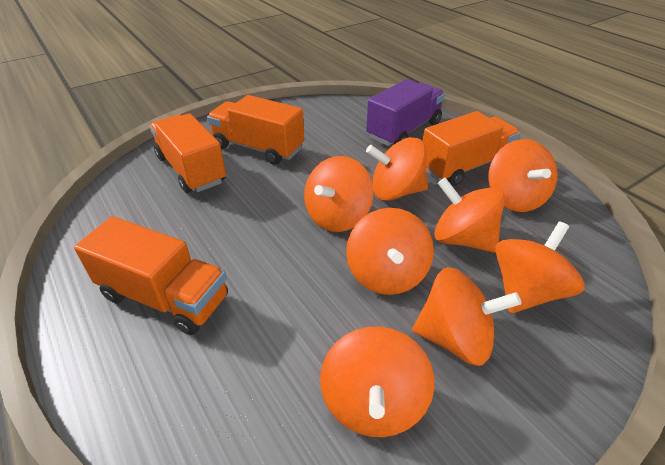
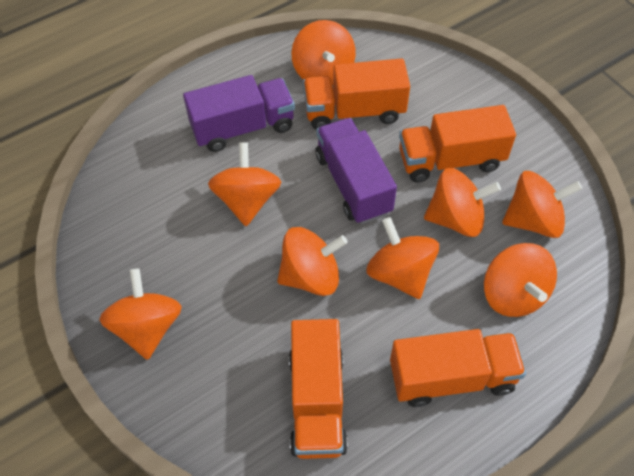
purple truck: 1 -> 2

